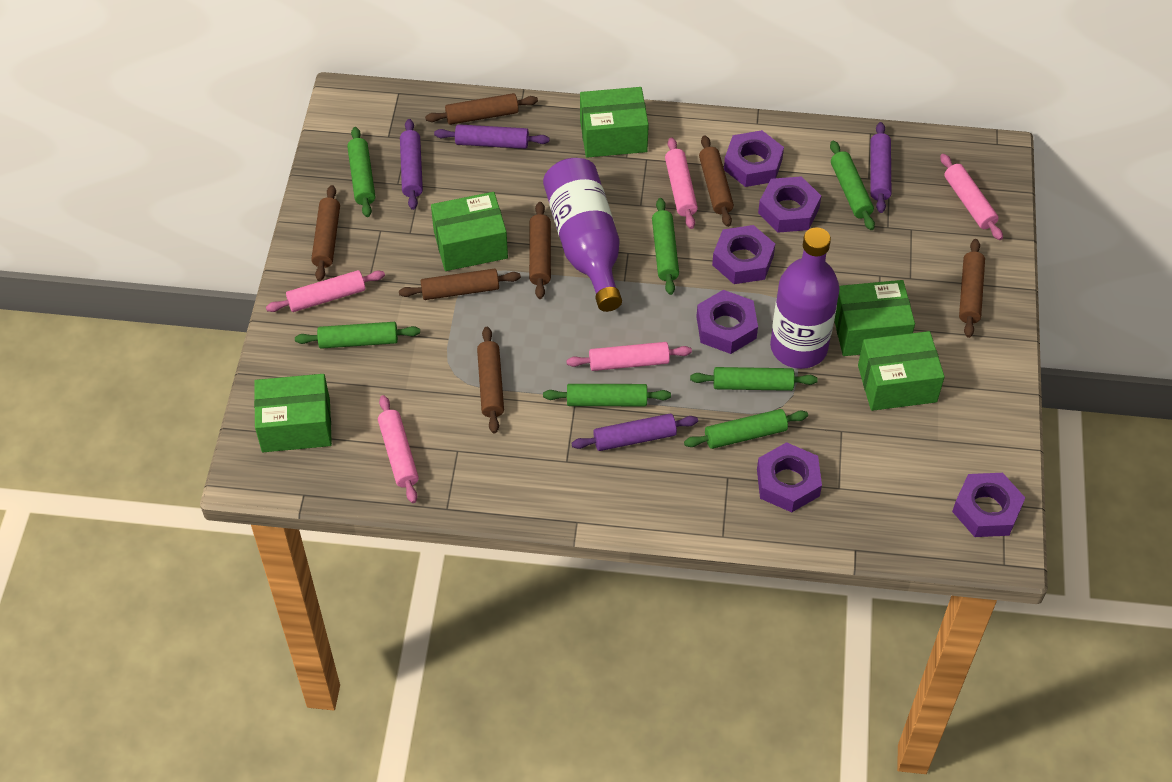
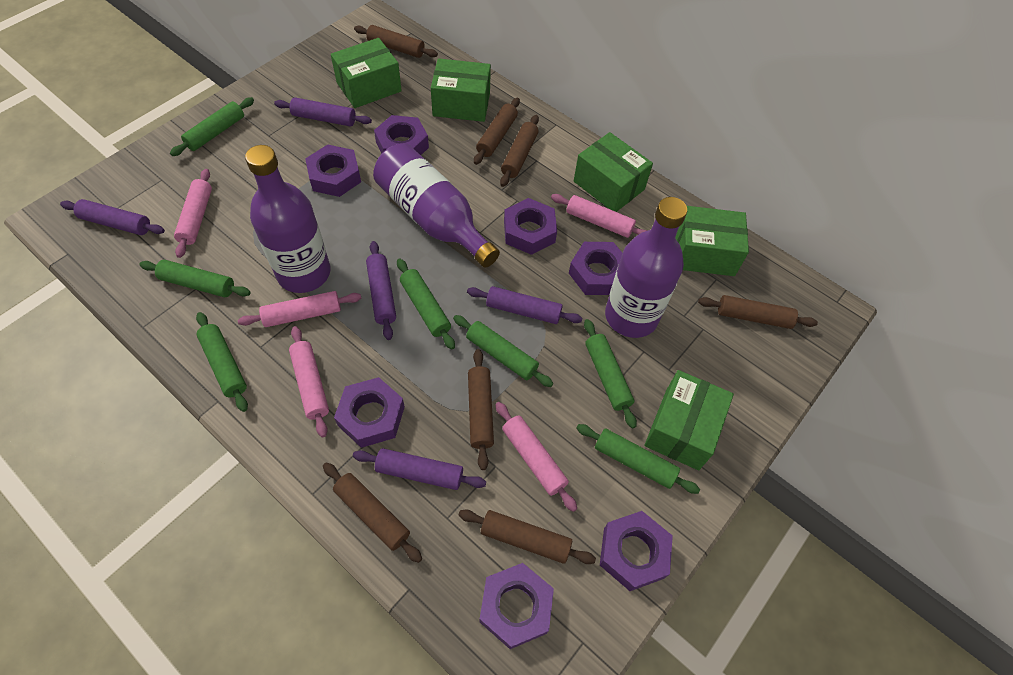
purple bottle: 2 -> 3
purple nut: 6 -> 7
purple rolling pin: 4 -> 5

